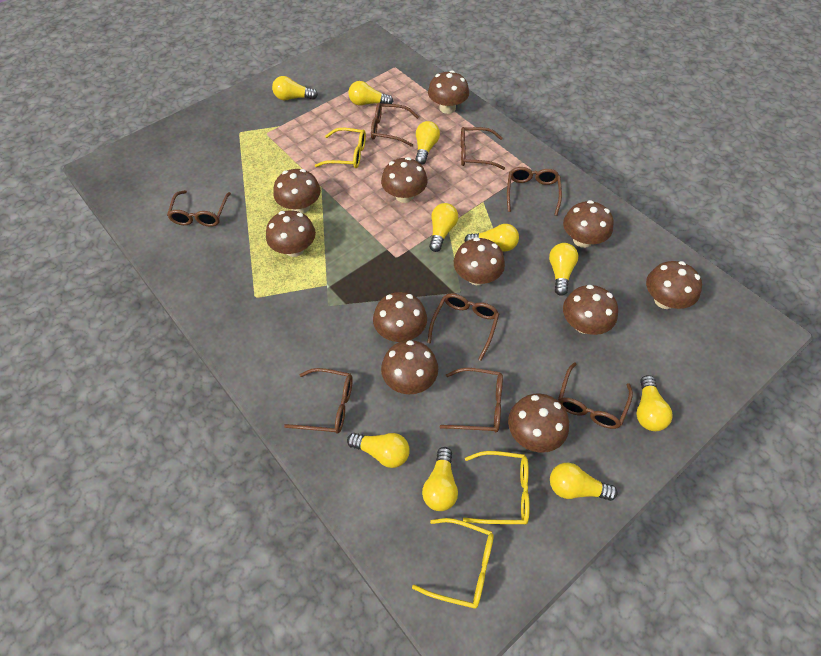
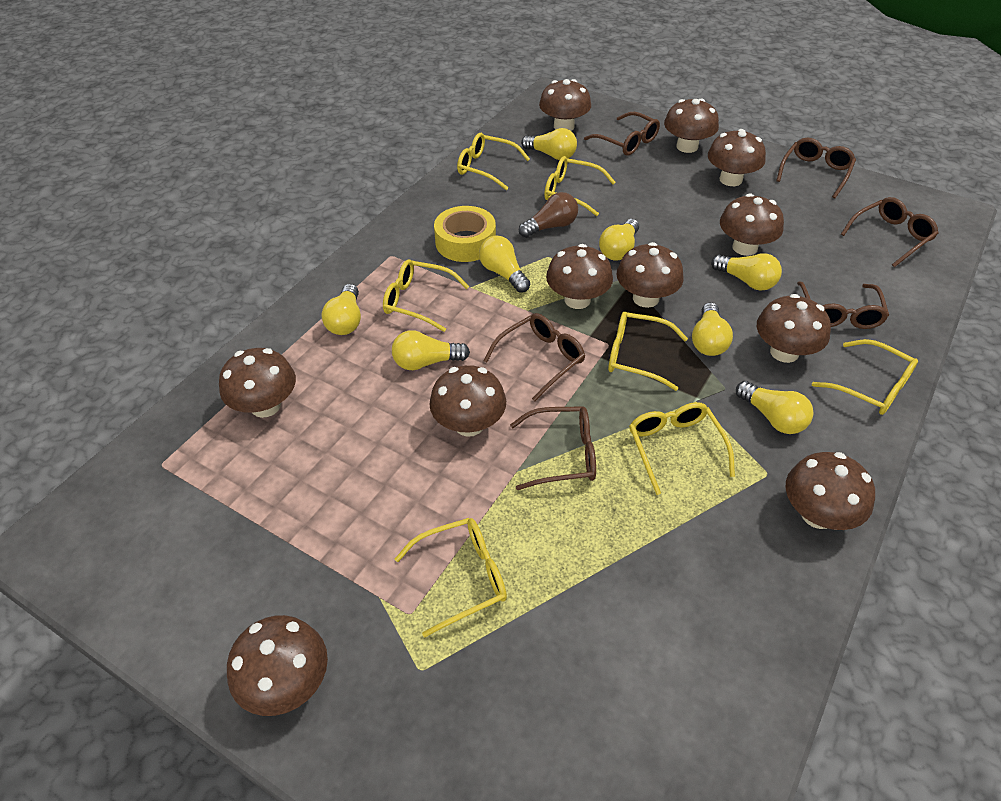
brown glasses: 8 -> 6
brown light bulb: 0 -> 1
yellow glasses: 3 -> 7
yellow light bulb: 10 -> 8
yellow tape: 0 -> 1

